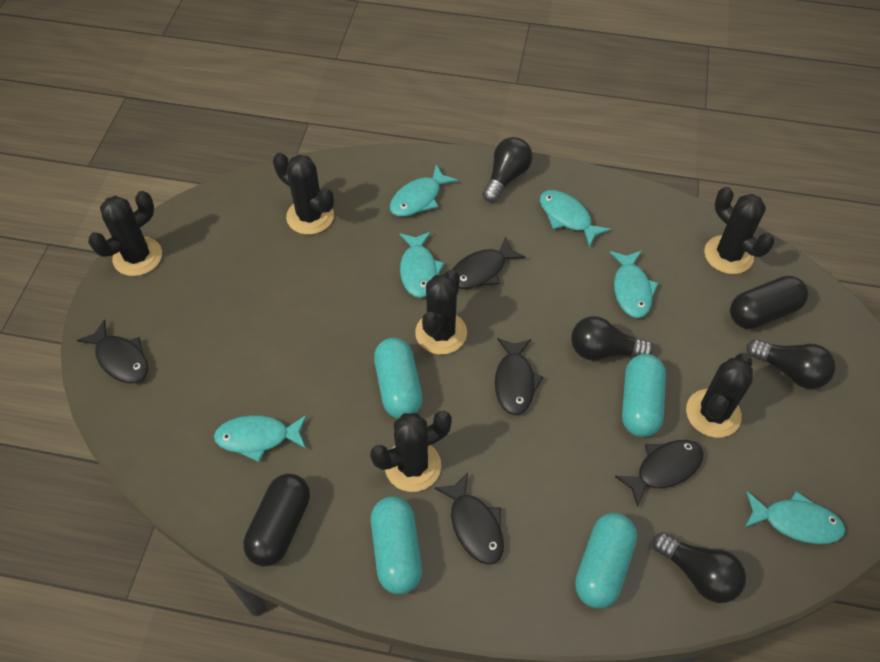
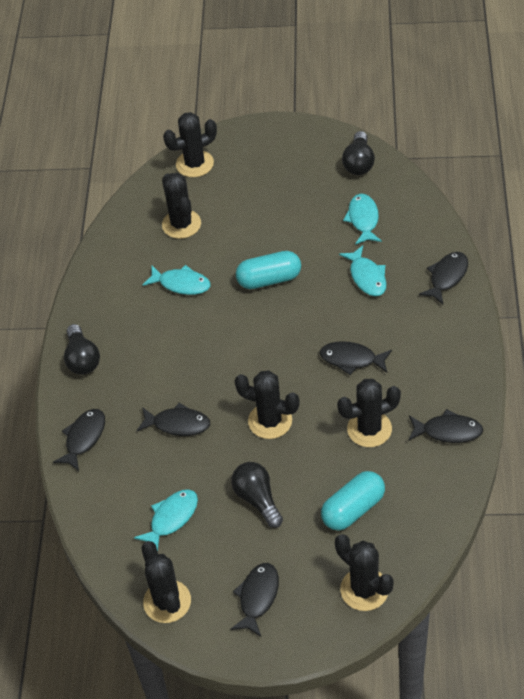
black capsule: 2 -> 0
black fish: 5 -> 6
black light bulb: 4 -> 3
turquoise capsule: 4 -> 2
turquoise fish: 6 -> 4

